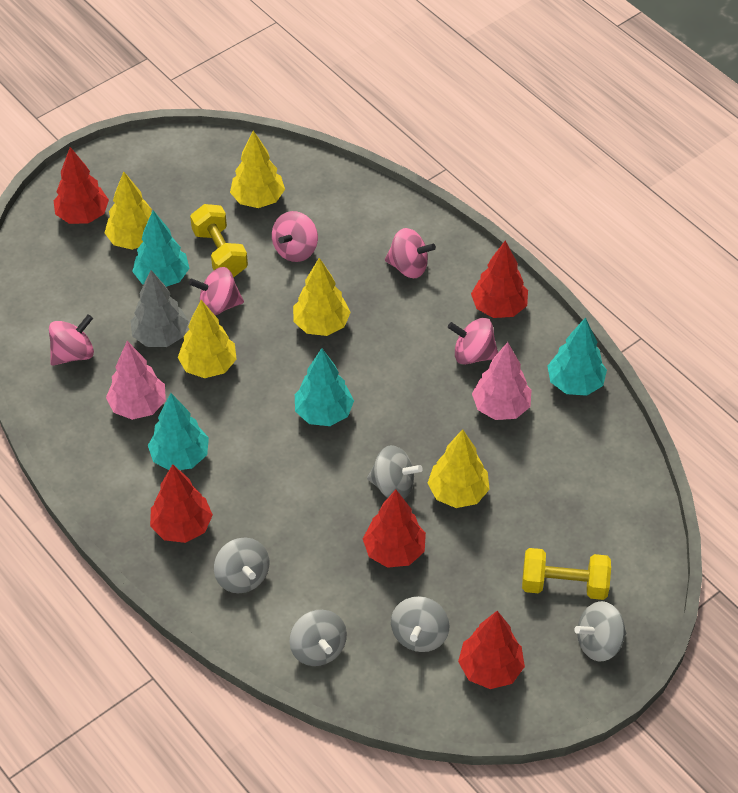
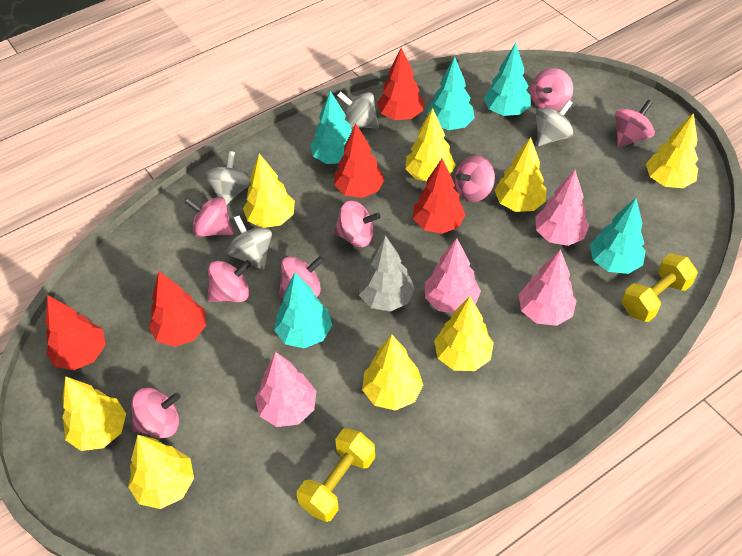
grey spinning top: 5 -> 4
pink spinning top: 5 -> 8
pink tree: 2 -> 4
turquoise tree: 4 -> 5
yellow tree: 5 -> 8

